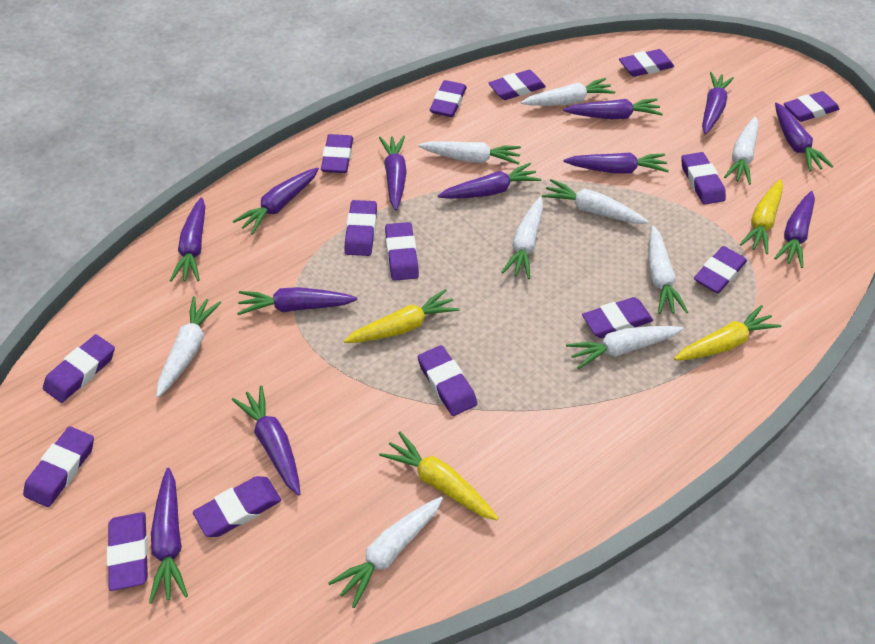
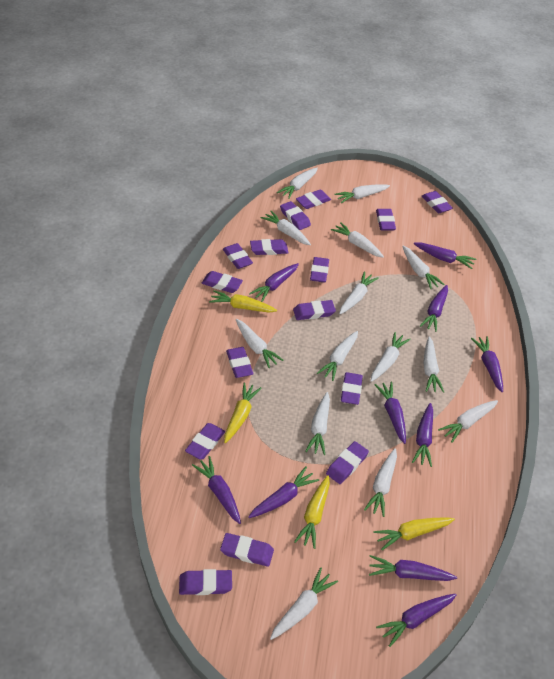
purple carrot: 12 -> 10
white carrot: 9 -> 14

